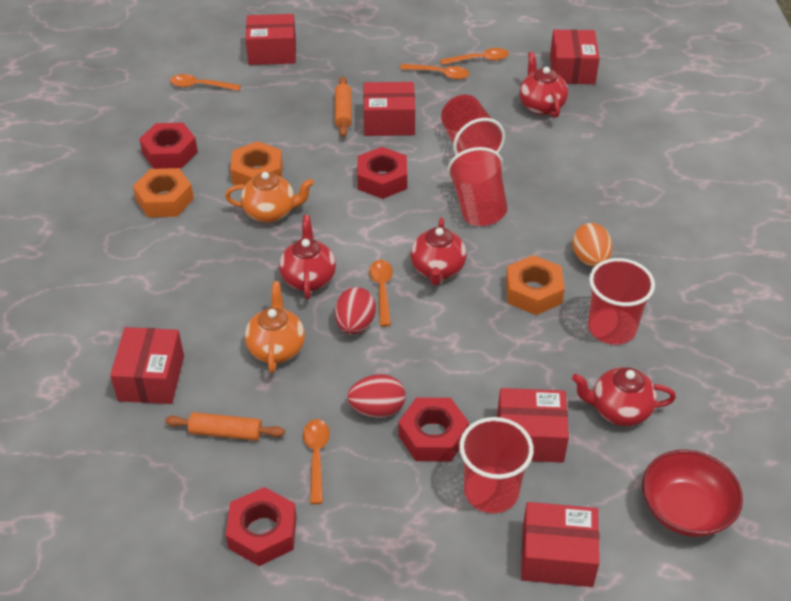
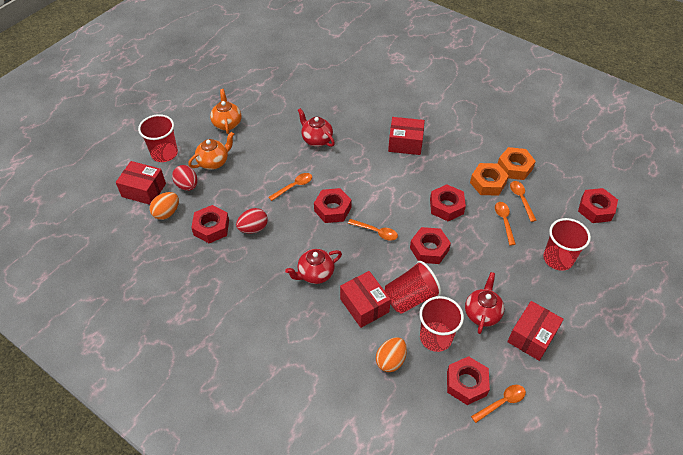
orange egg: 1 -> 2
orange nut: 3 -> 2
orange rolling pin: 2 -> 0
red bowl: 1 -> 0
red box: 6 -> 4
red nut: 4 -> 6
red teapot: 4 -> 3

